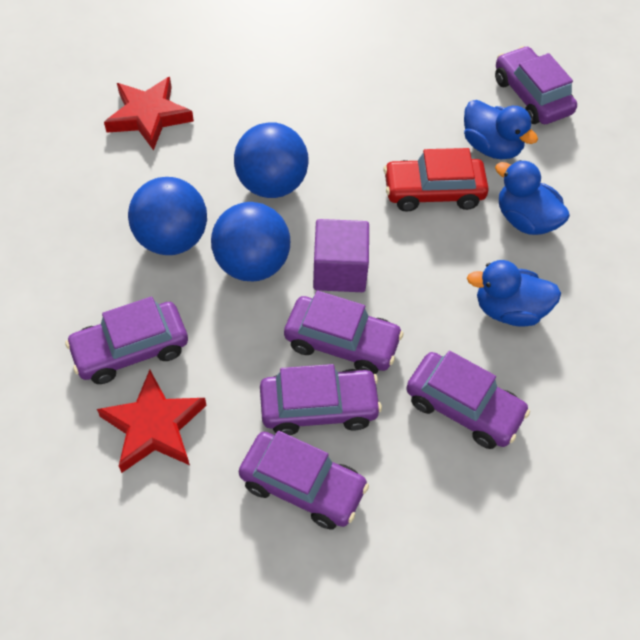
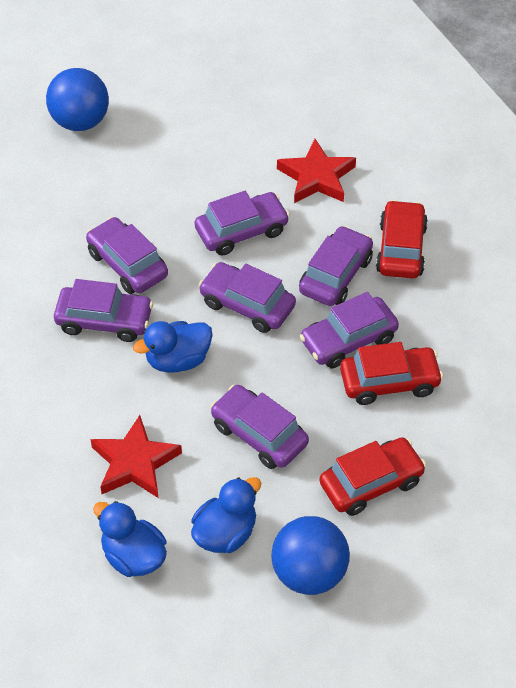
blue ball: 3 -> 2
purple car: 6 -> 7
purple cube: 1 -> 0
red car: 1 -> 3

